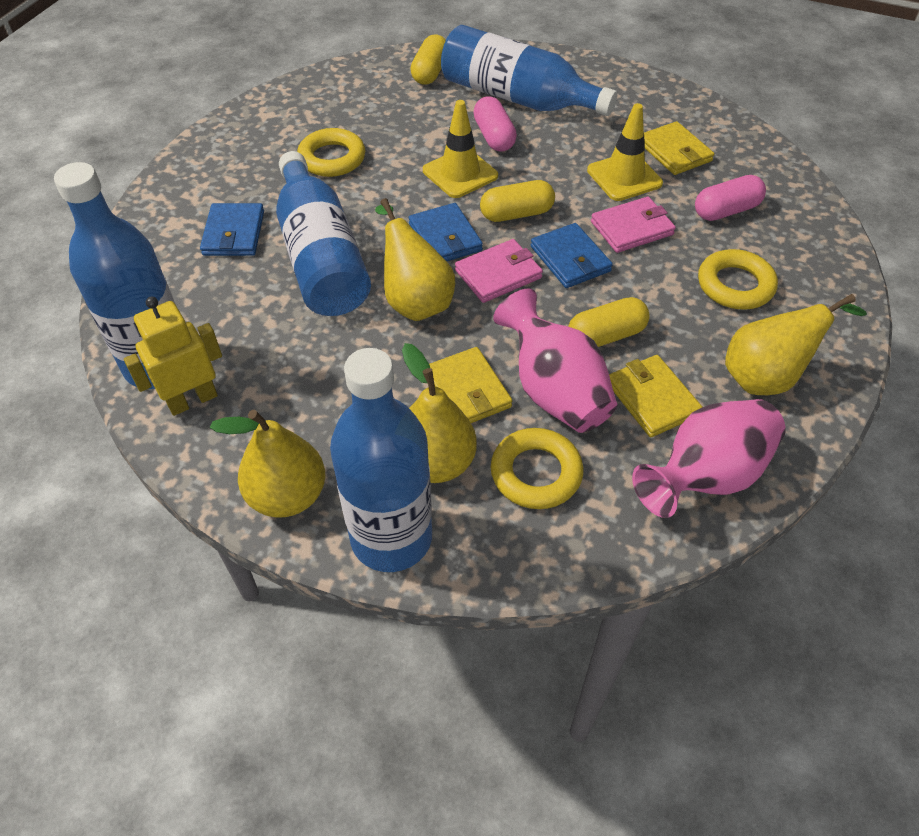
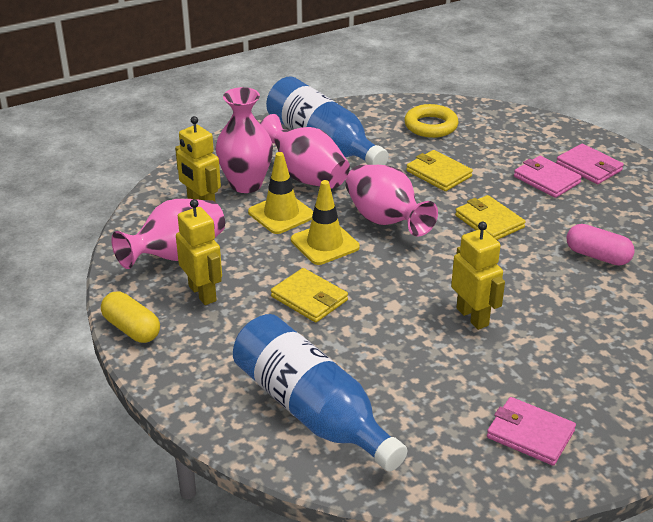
blue bottle: 4 -> 2
blue wallet: 3 -> 0
pink capsule: 2 -> 1
pink vase: 2 -> 4
pink wallet: 2 -> 3
yellow capsule: 3 -> 1
yellow pear: 4 -> 0
yellow ring: 3 -> 1
yellow robot: 1 -> 3

